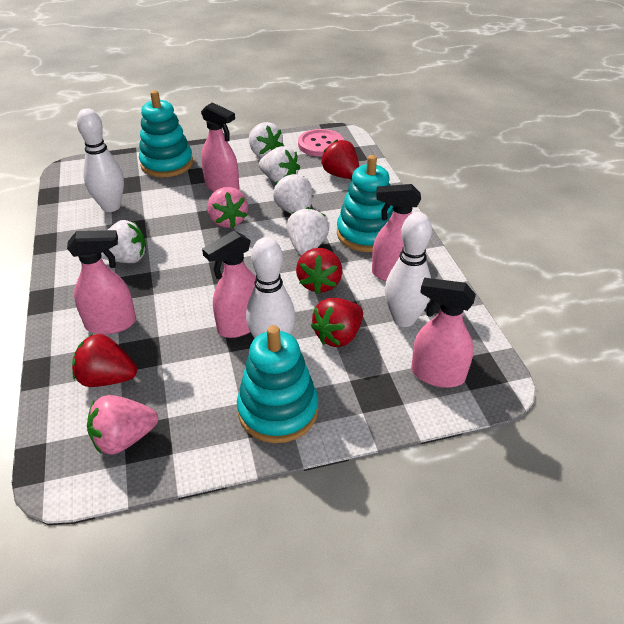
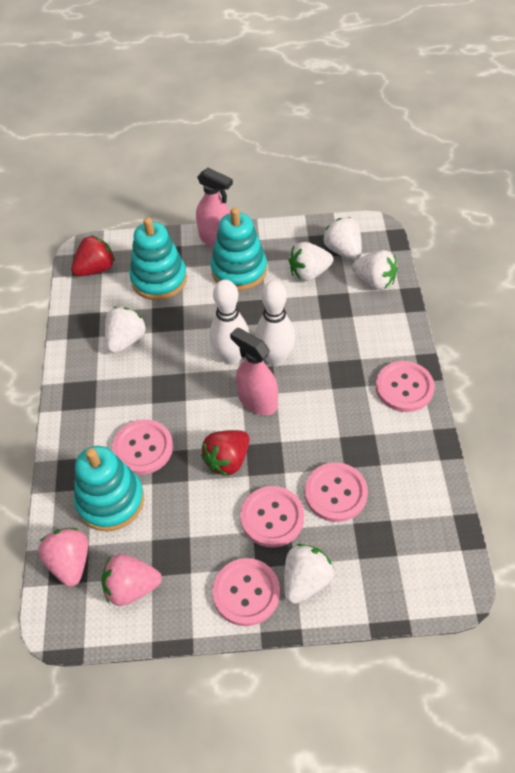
pink button: 1 -> 5
pink spray bottle: 5 -> 2
red strawberry: 4 -> 2
white bowling pin: 3 -> 2

